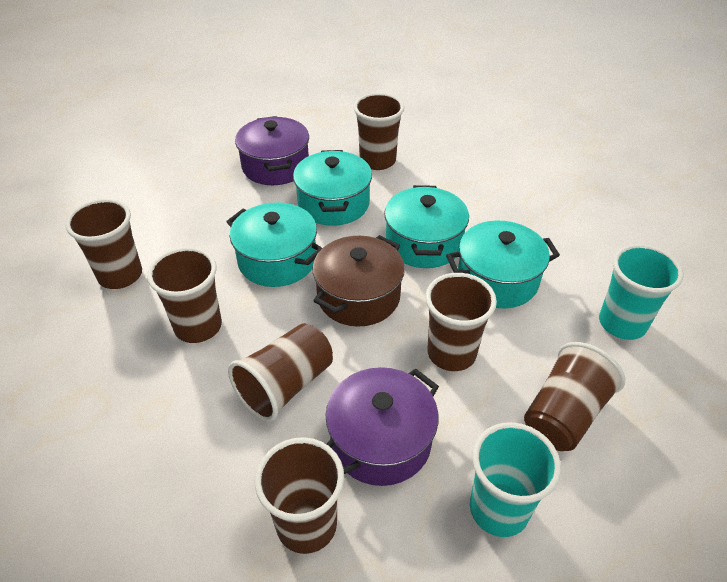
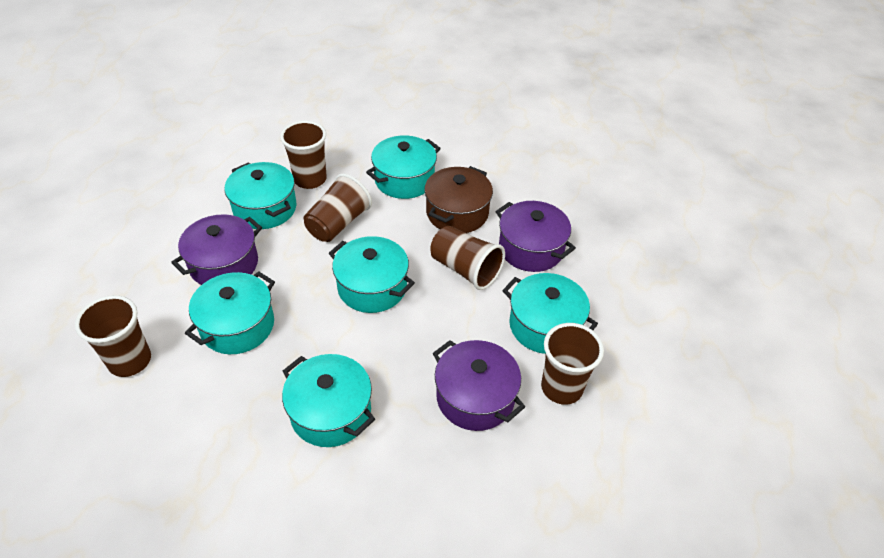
brown cup: 7 -> 5
purple pot: 2 -> 3
turquoise cup: 2 -> 0
turquoise pot: 4 -> 6

